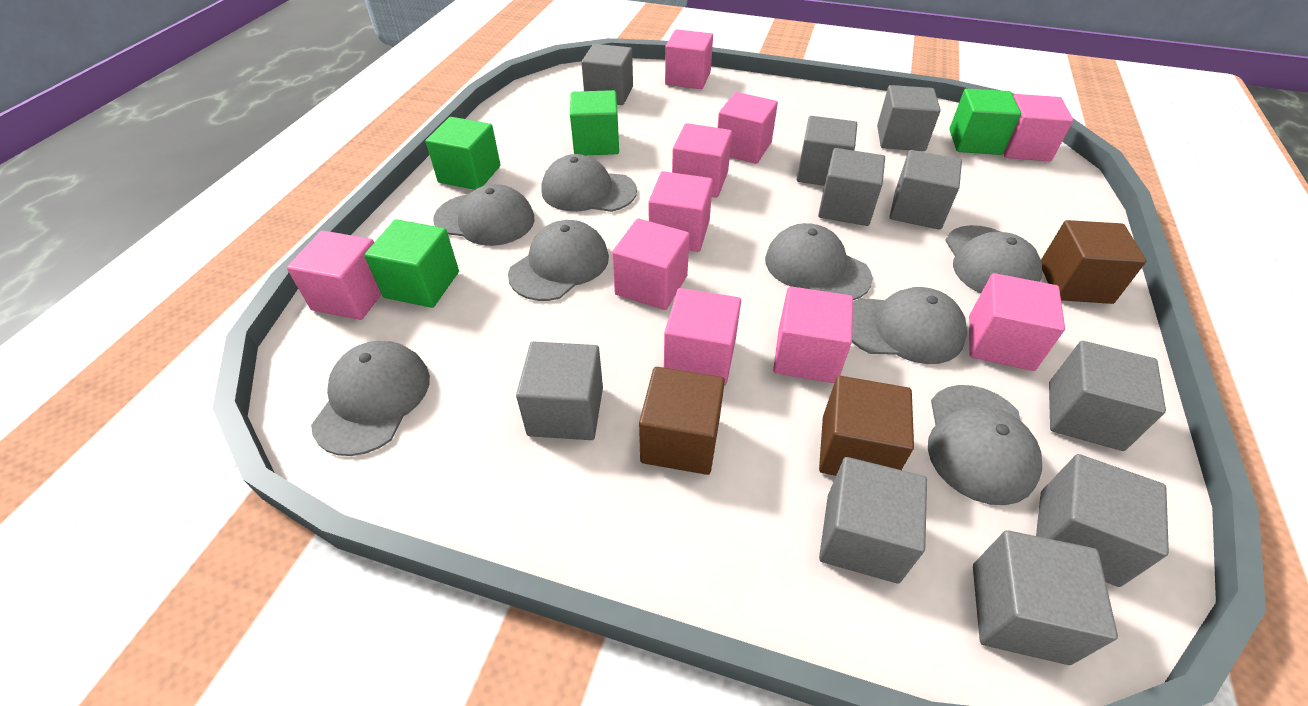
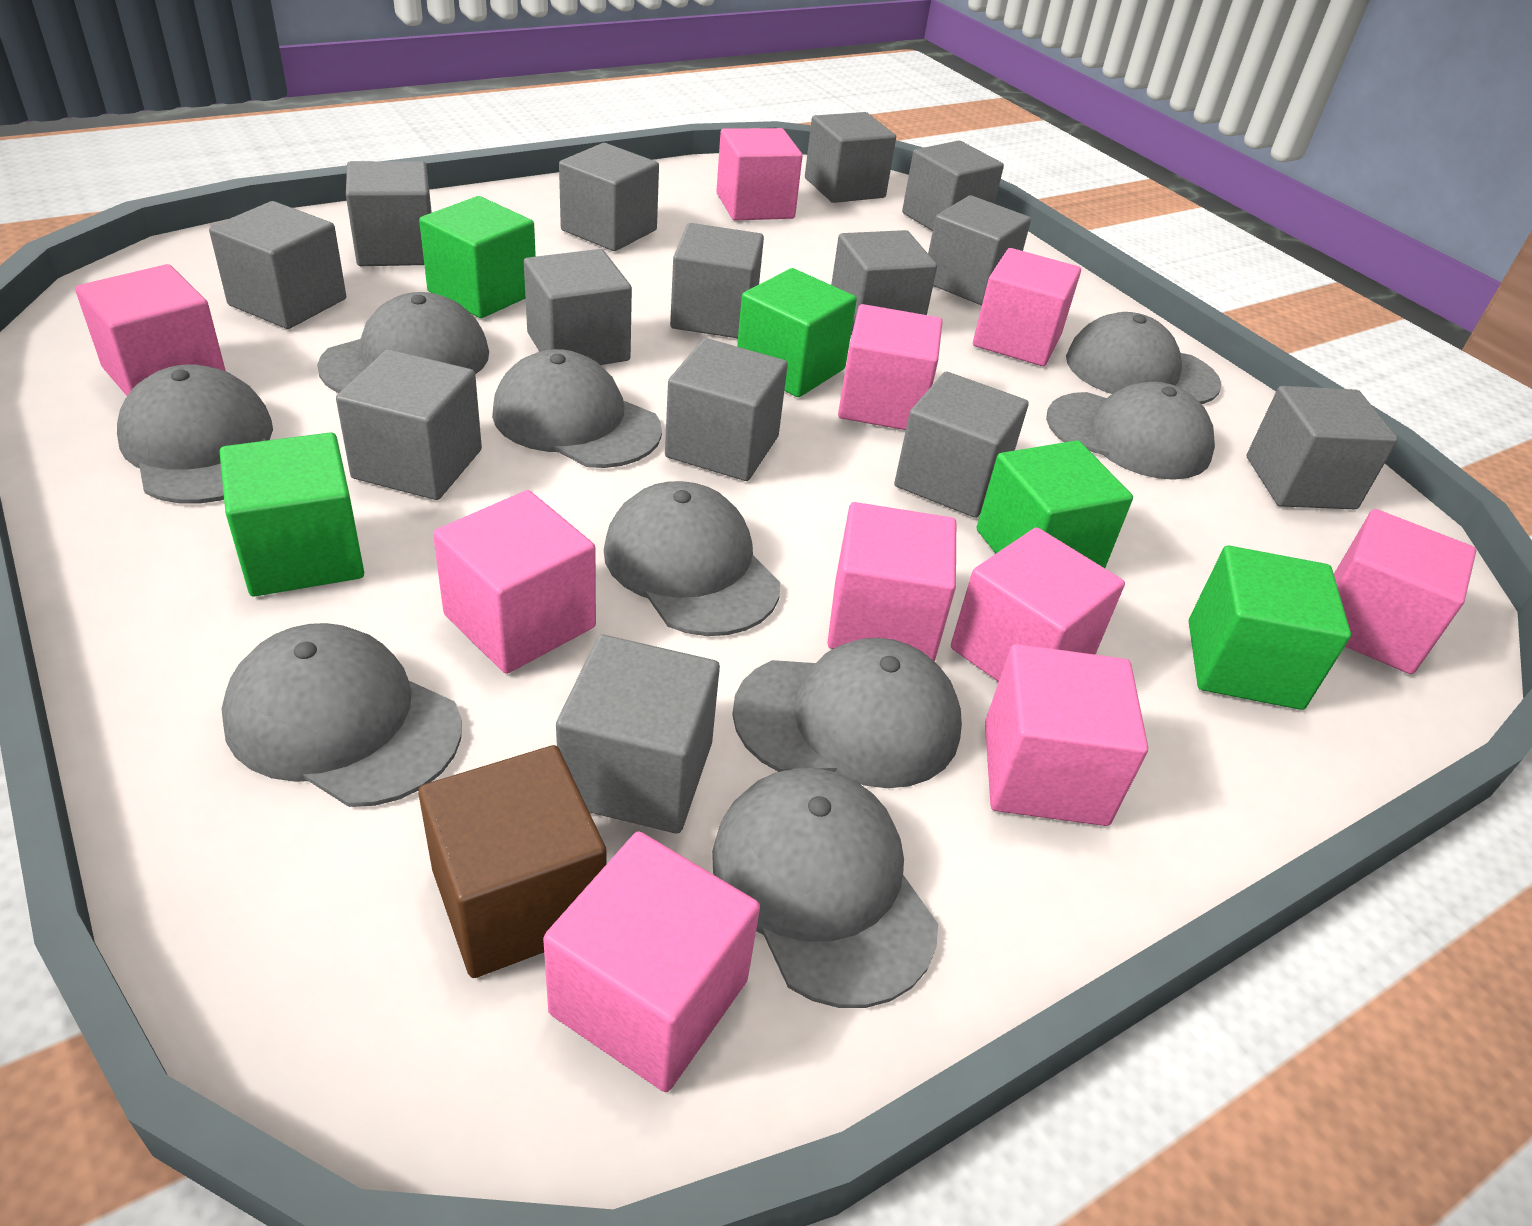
brown cube: 3 -> 1
green cube: 4 -> 5
grey cap: 8 -> 9
grey cube: 10 -> 14

